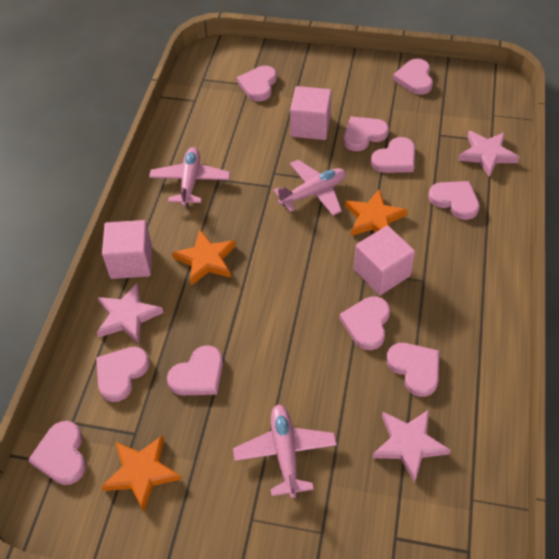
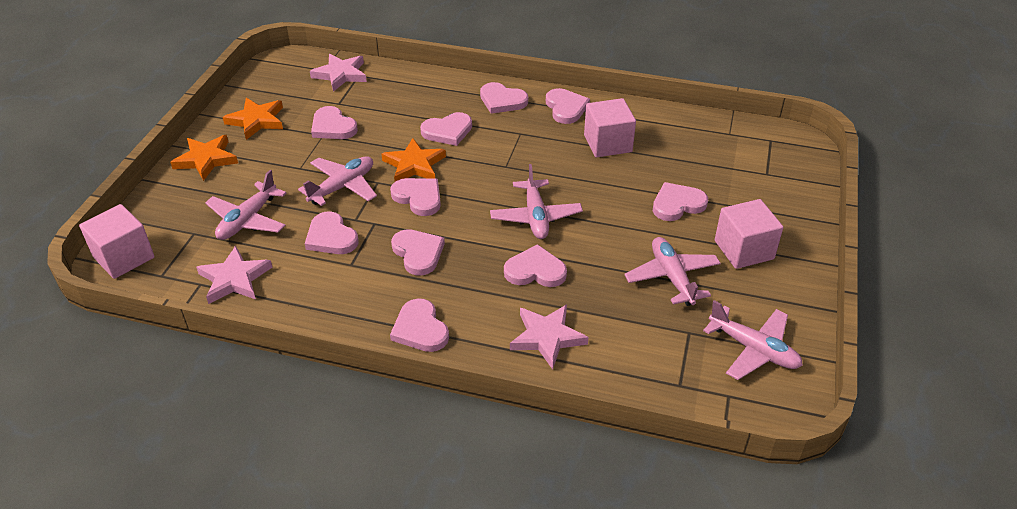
pink plane: 3 -> 5

